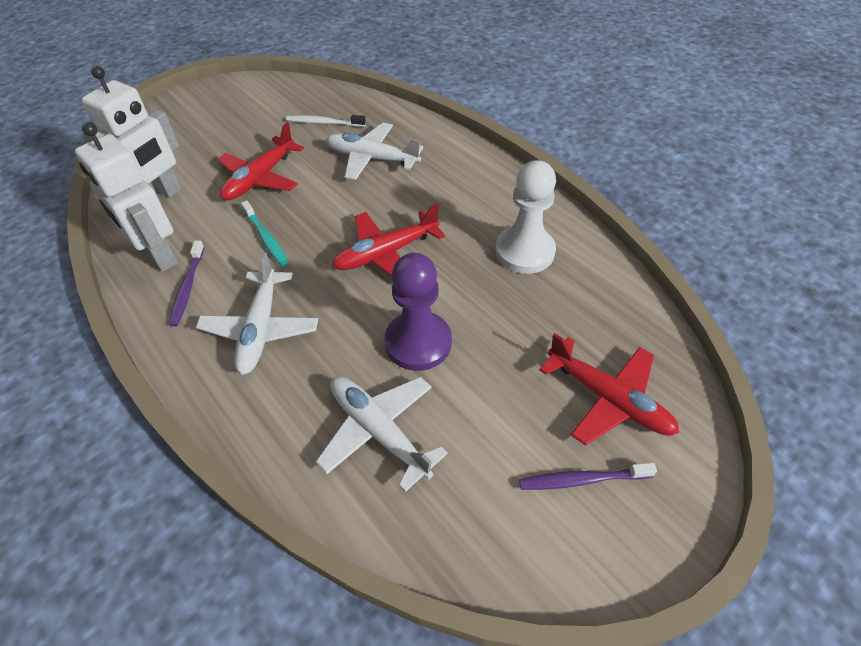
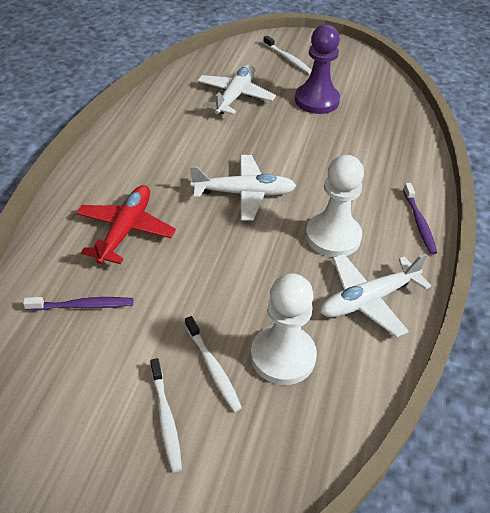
red plane: 3 -> 1
turquoise toothbrush: 1 -> 0
white pawn: 1 -> 2
white robot: 2 -> 0
white toothbrush: 1 -> 3

